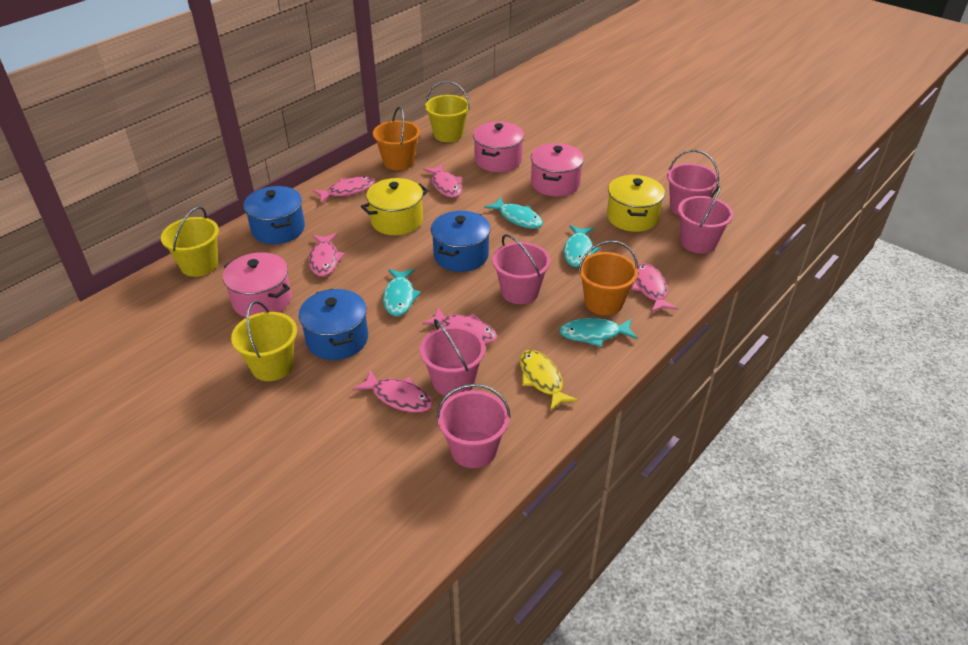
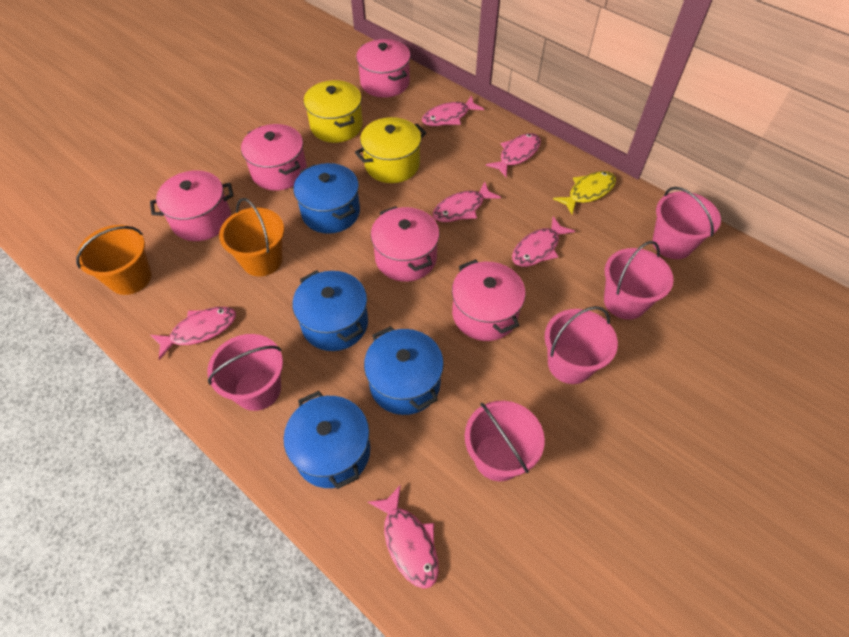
blue pot: 3 -> 4
pink pot: 3 -> 5
turquoise fish: 4 -> 0
yellow bucket: 3 -> 0

